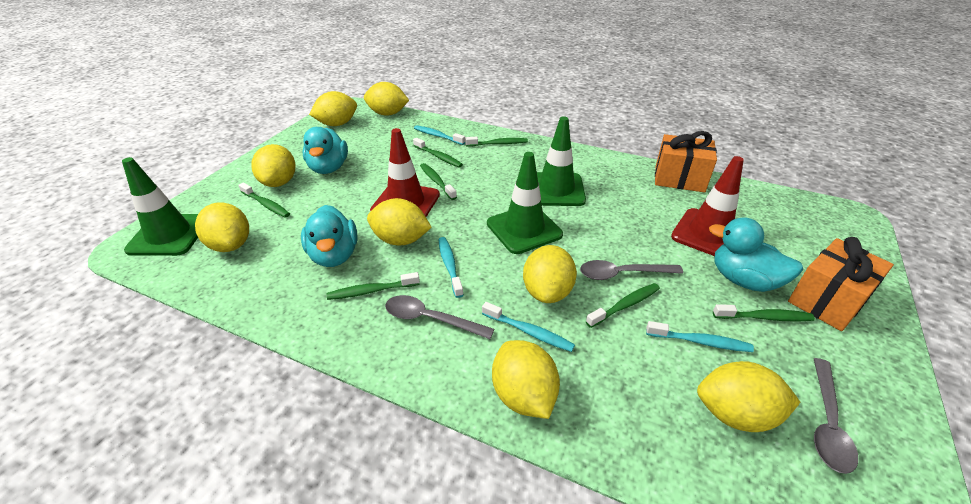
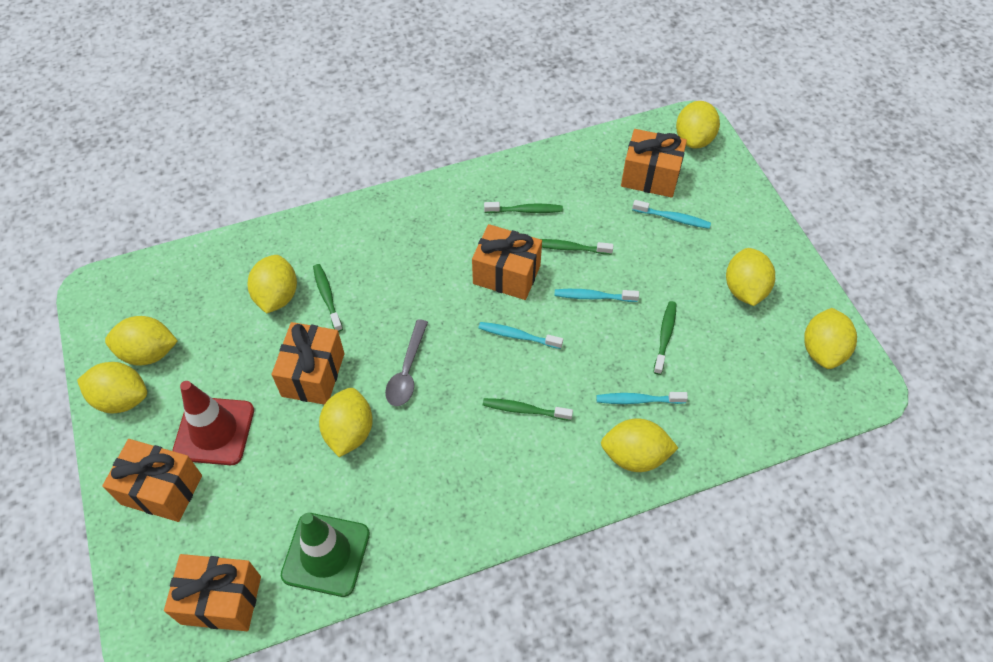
green toothbrush: 7 -> 5
green traffic cone: 3 -> 1
grey spoon: 3 -> 1
orange gift: 2 -> 5
red traffic cone: 2 -> 1
turquoise duck: 3 -> 0

